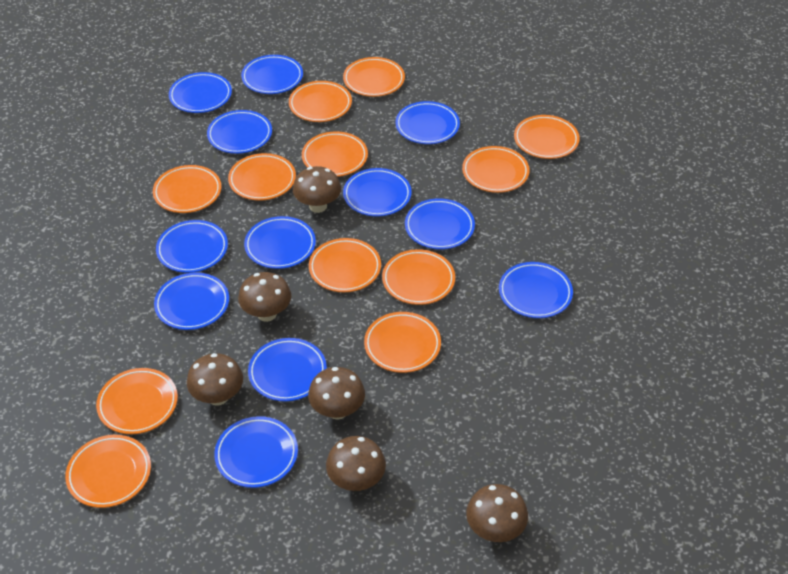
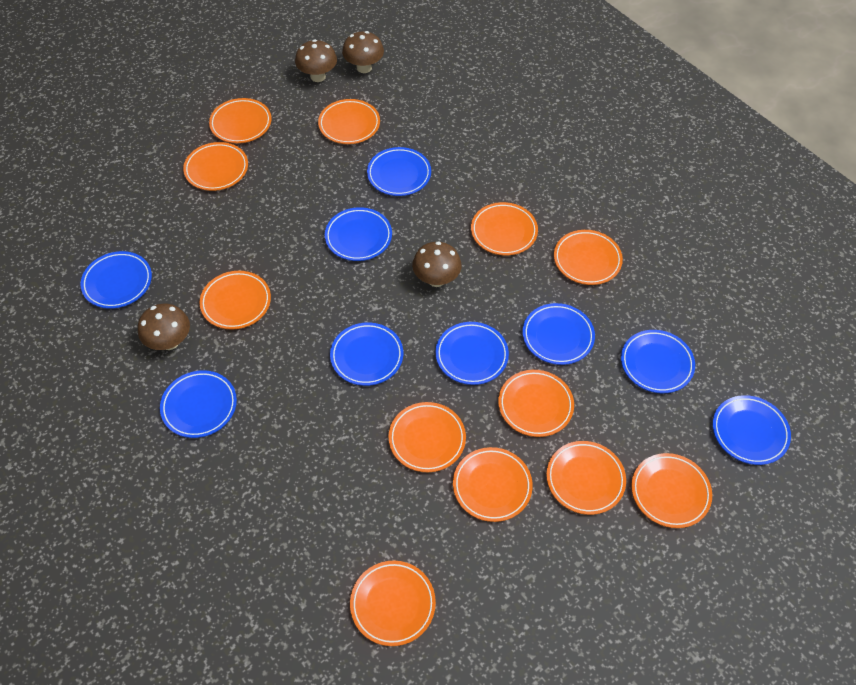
blue plate: 12 -> 9
brown mushroom: 6 -> 4

